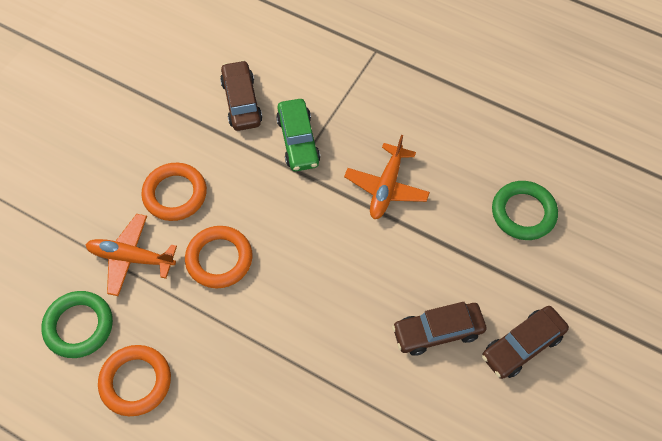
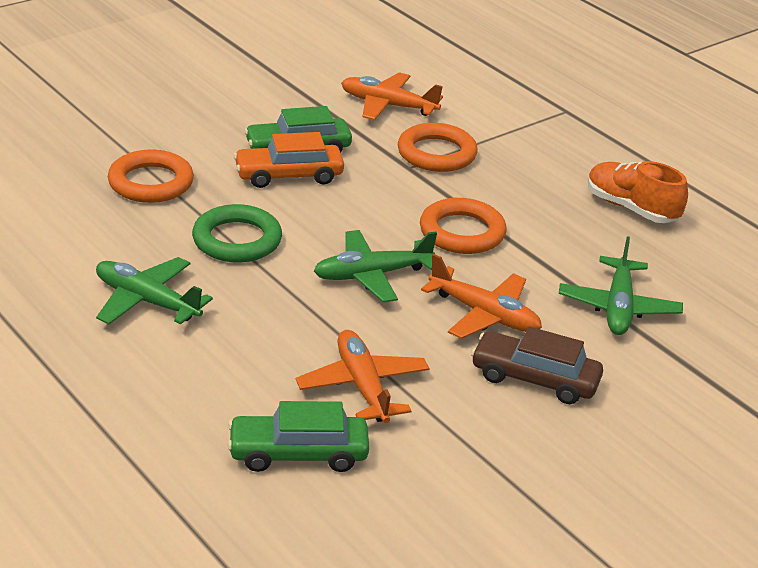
brown car: 3 -> 1
green car: 1 -> 2
green plane: 0 -> 3
green ring: 2 -> 1
orange car: 0 -> 1
orange plane: 2 -> 3
orange shoe: 0 -> 1

